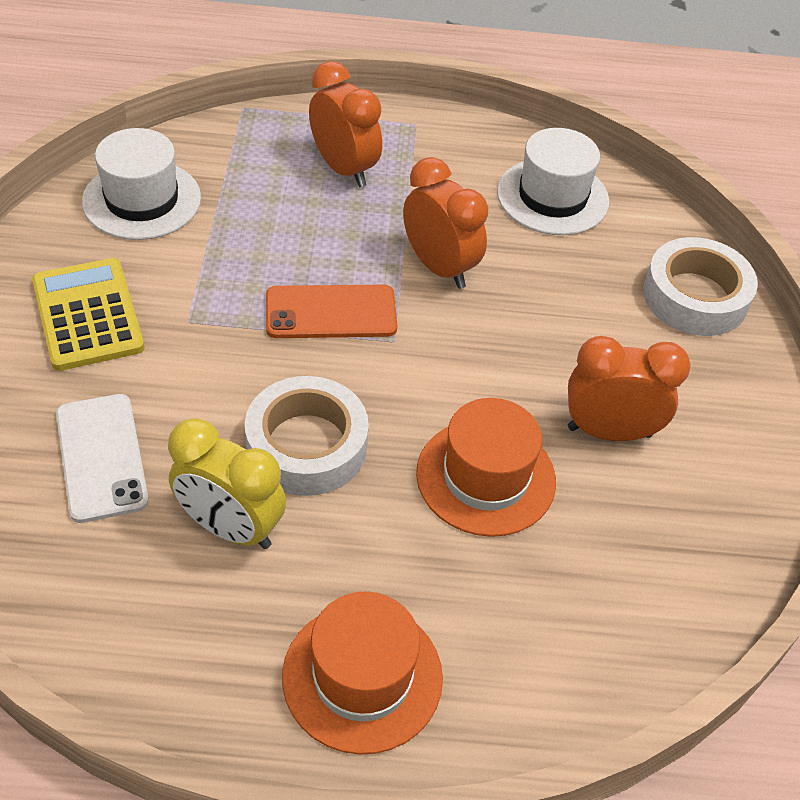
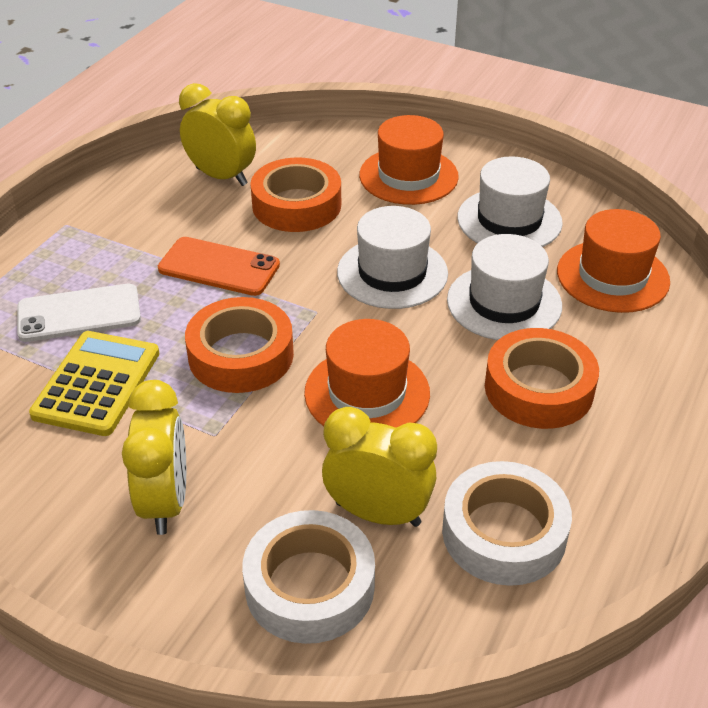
orange clock: 3 -> 0
orange hat: 2 -> 3
orange tape: 0 -> 3
white hat: 2 -> 3
yellow clock: 1 -> 3

